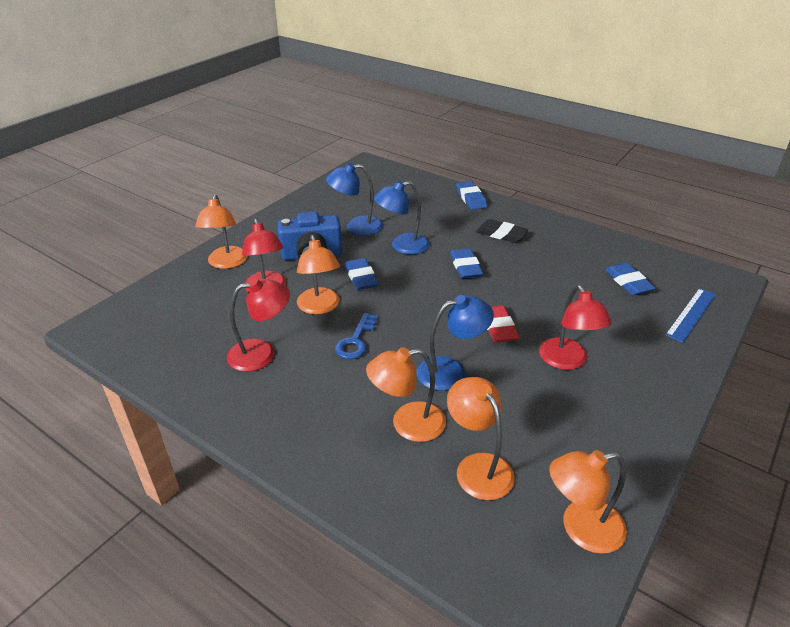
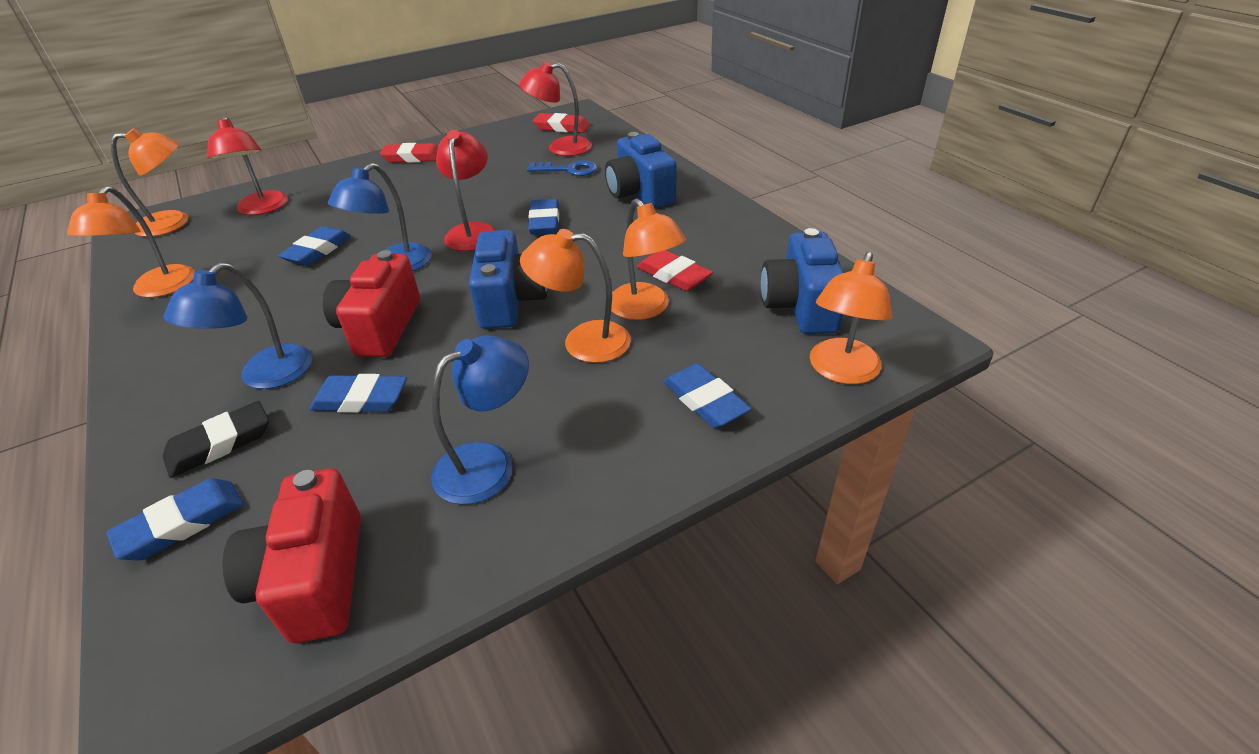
blue camera: 1 -> 3
blue eraser: 4 -> 5
blue ruler: 1 -> 0
red camera: 0 -> 2
red eraser: 1 -> 3

